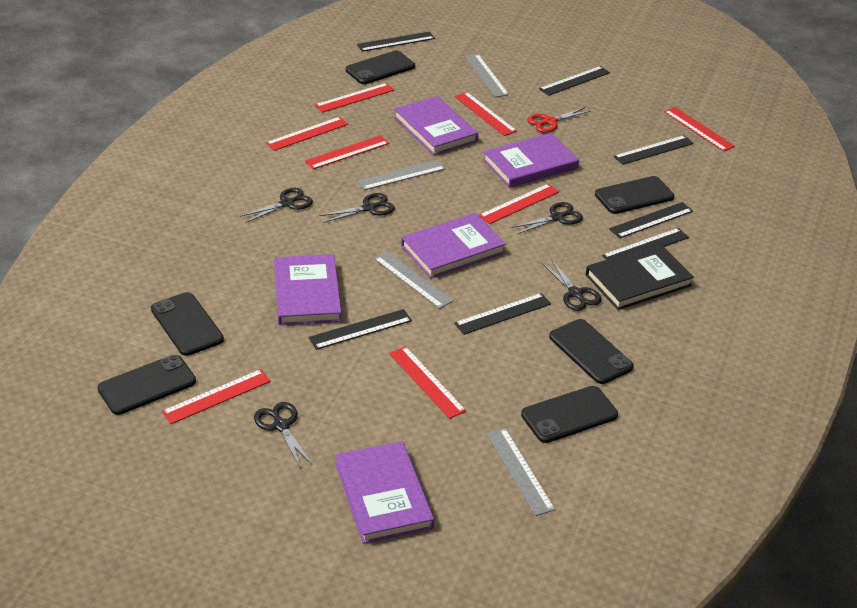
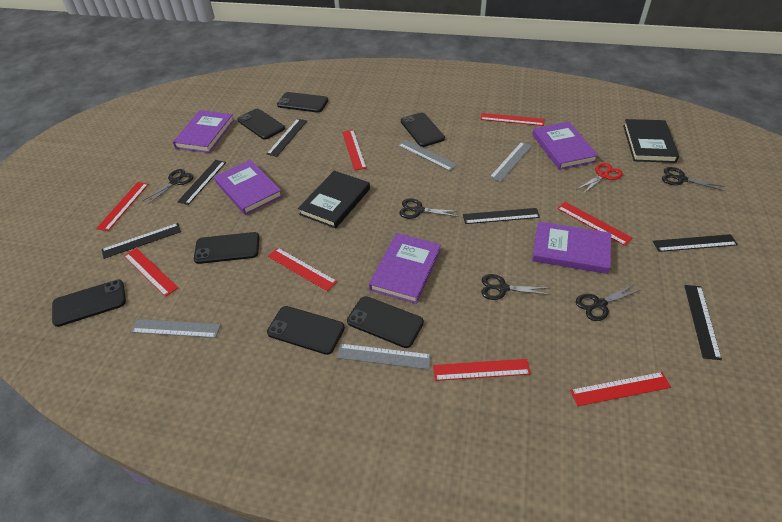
black book: 1 -> 2
black phone: 6 -> 7
black ruler: 7 -> 6

